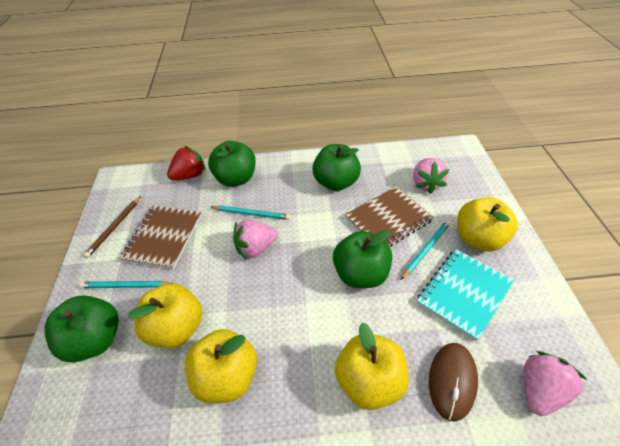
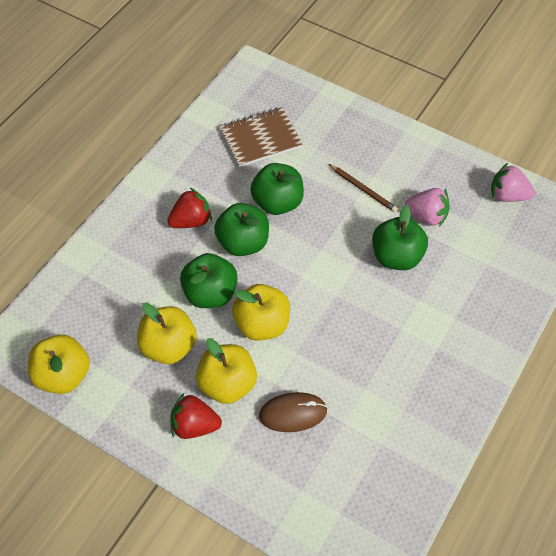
brown notebook: 2 -> 1
pink strawberry: 3 -> 2
red strawberry: 1 -> 2
turquoise notebook: 1 -> 0
turquoise pencil: 3 -> 0

